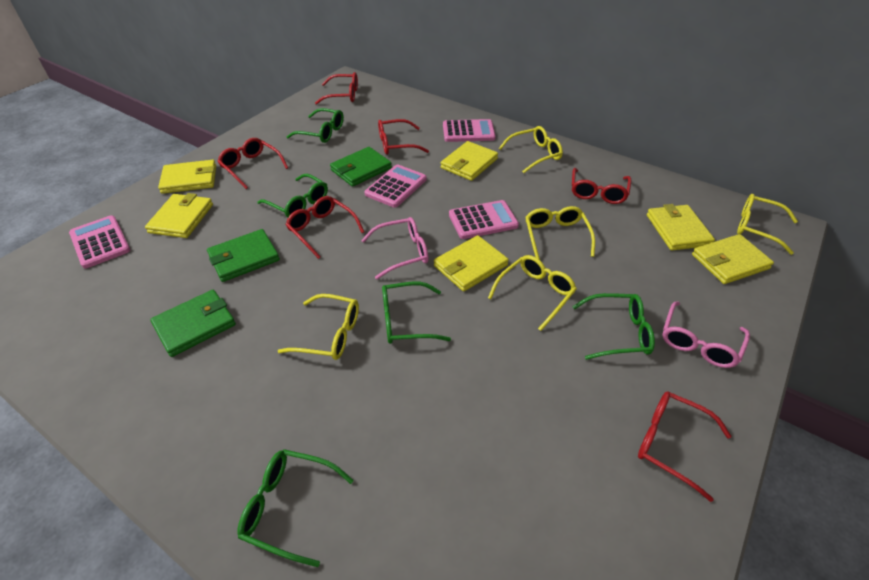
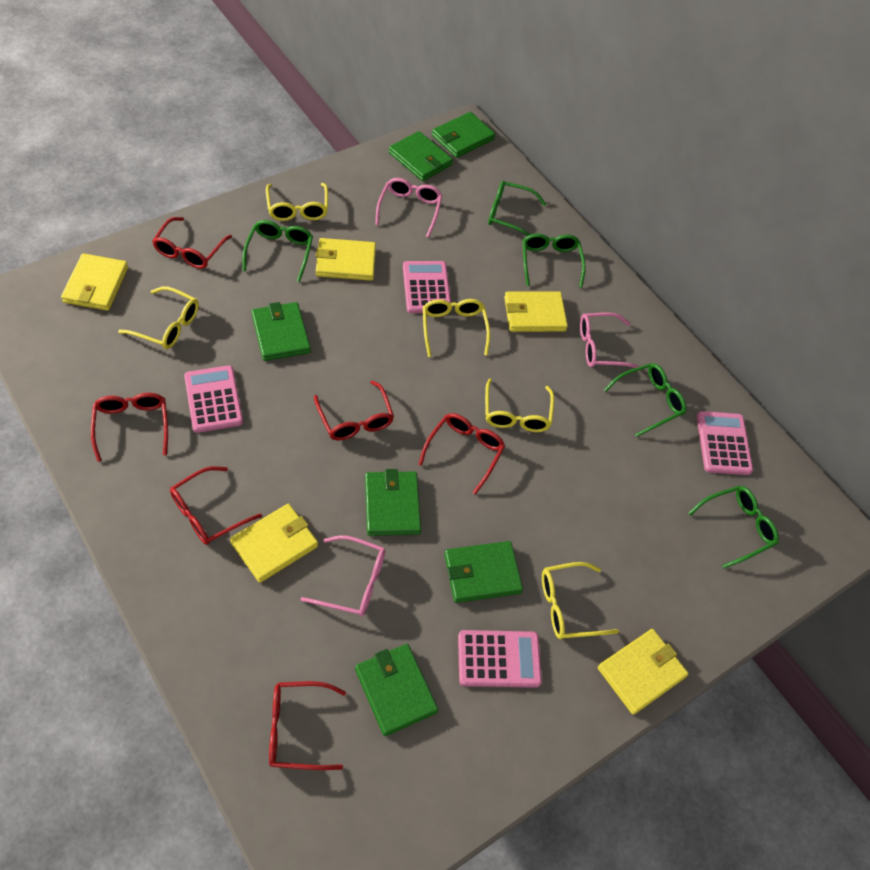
green wallet: 3 -> 6
pink glasses: 2 -> 3
yellow wallet: 6 -> 5

